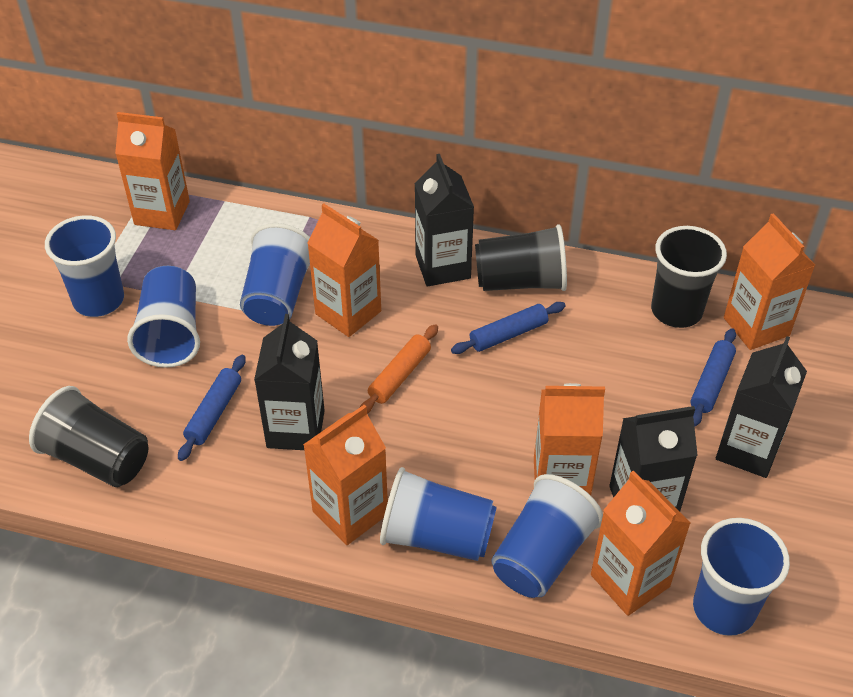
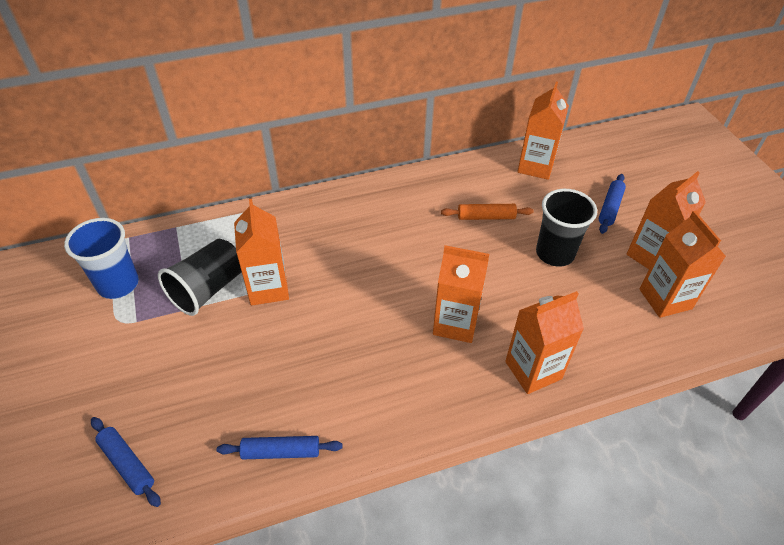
black carton: 4 -> 0
black cup: 3 -> 2
blue cup: 6 -> 1

